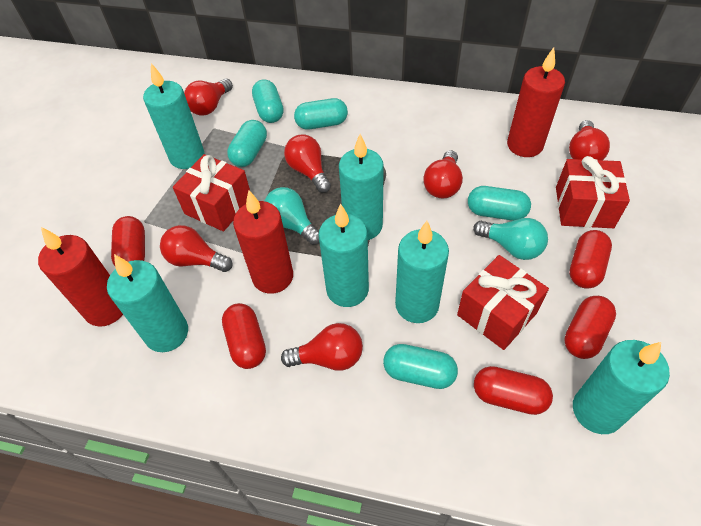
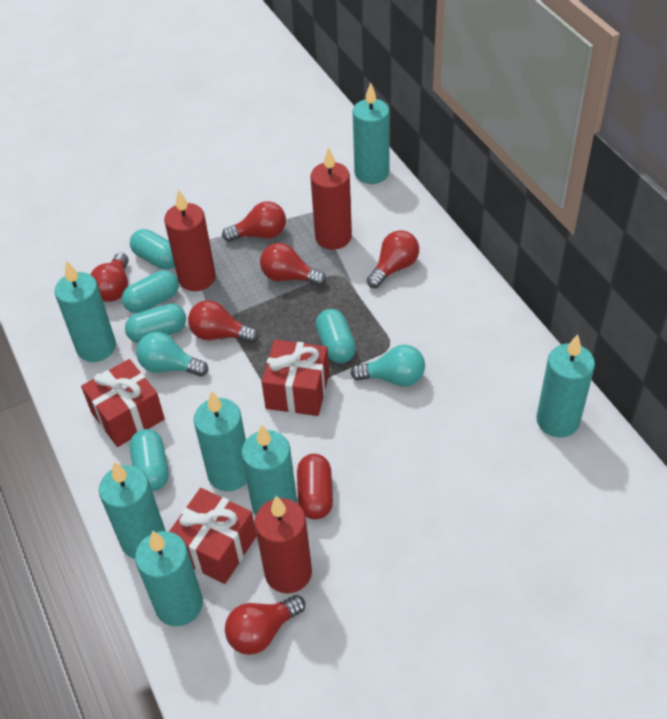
red capsule: 5 -> 1
turquoise candle: 6 -> 7

